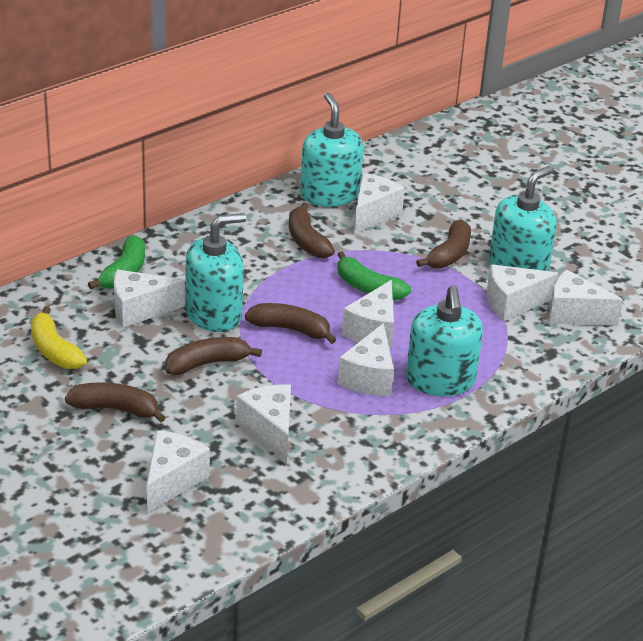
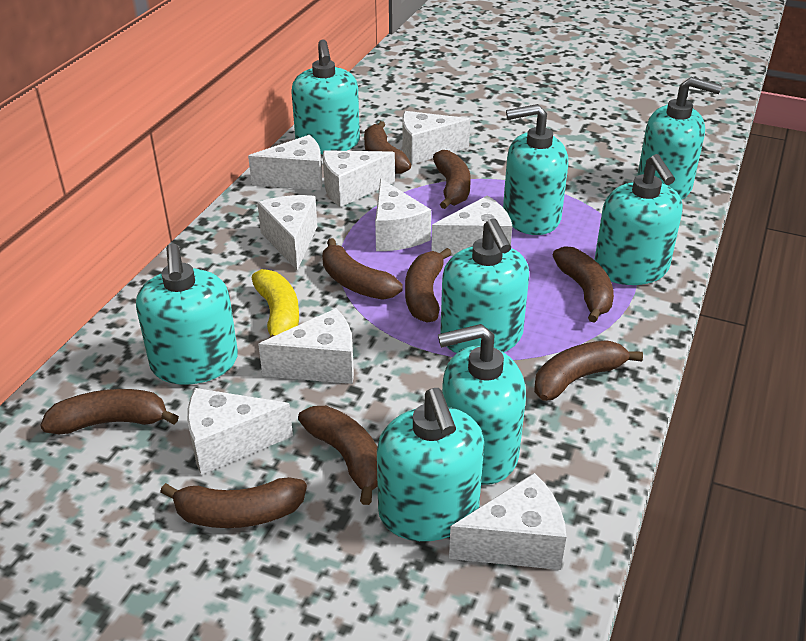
brown banana: 5 -> 9
green banana: 2 -> 0
turquoise soap dispenser: 4 -> 8
white cheese: 8 -> 9

